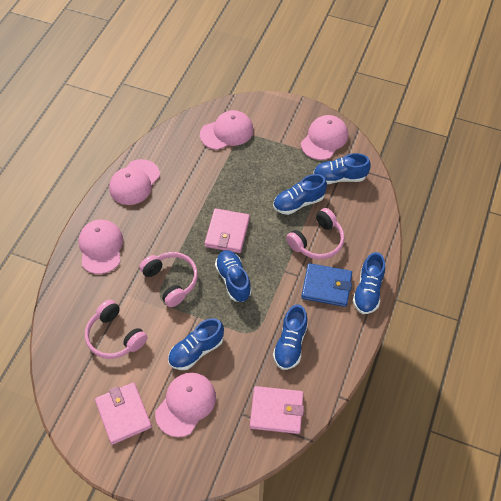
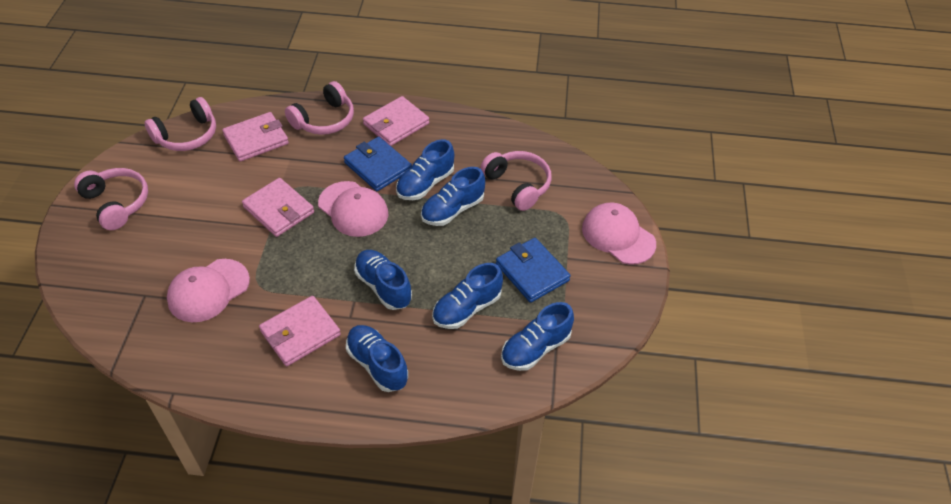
blue wallet: 1 -> 2
pink cap: 5 -> 3
pink headphones: 3 -> 4
pink wallet: 3 -> 4

